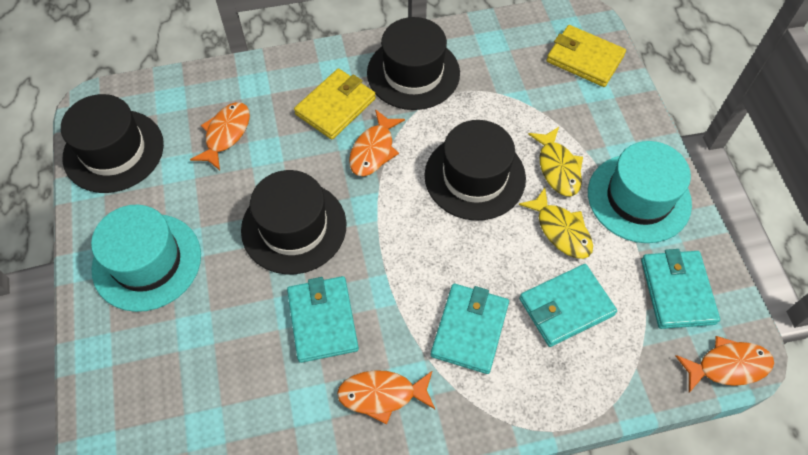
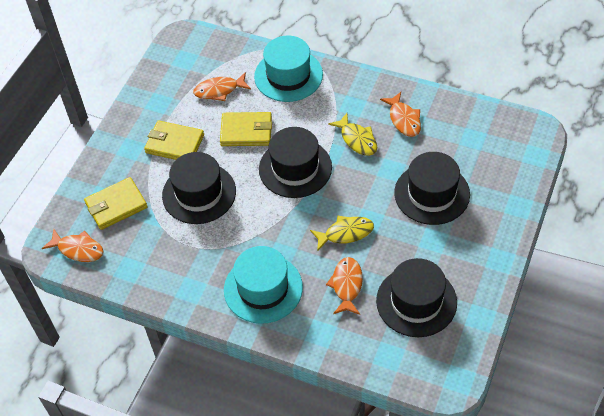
turquoise wallet: 4 -> 0
yellow wallet: 2 -> 3

